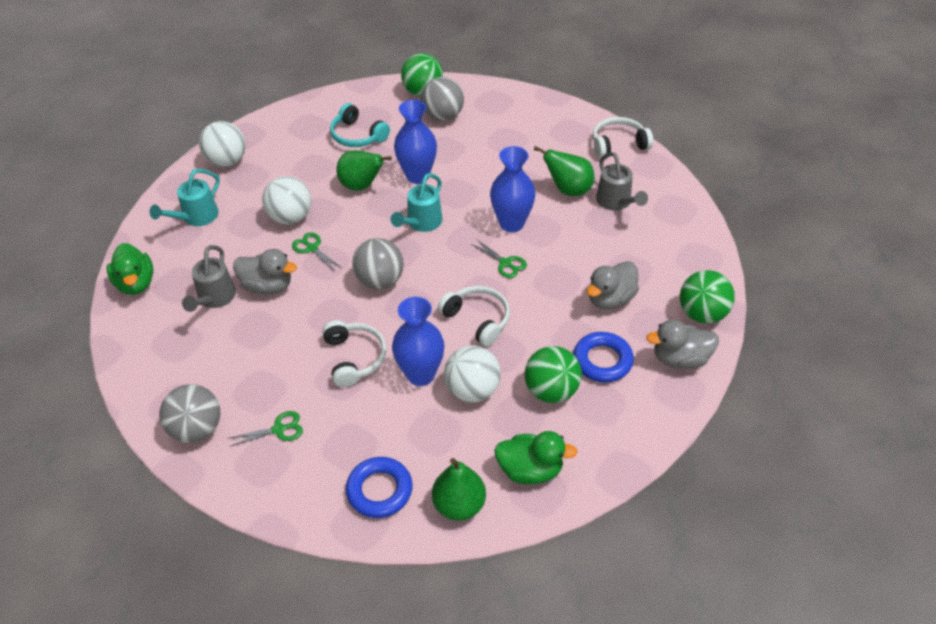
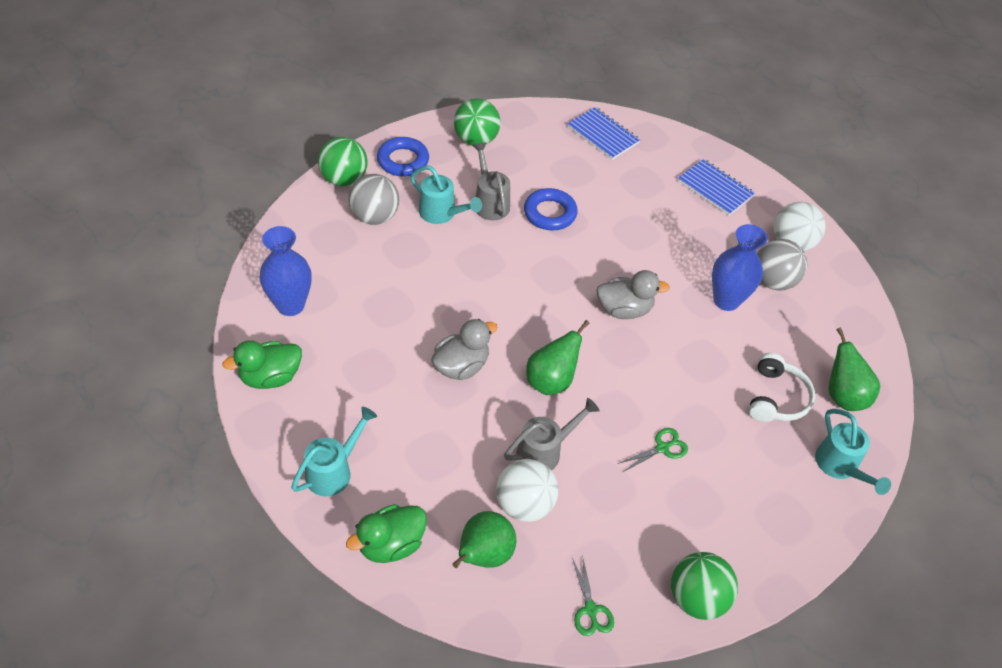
blue notebook: 0 -> 2
blue vase: 3 -> 2
green scissors: 3 -> 2
grey ball: 3 -> 2
grey duck: 3 -> 2
turquoise headphones: 1 -> 0
turquoise watering can: 2 -> 3
white ball: 3 -> 2
white headphones: 3 -> 1

